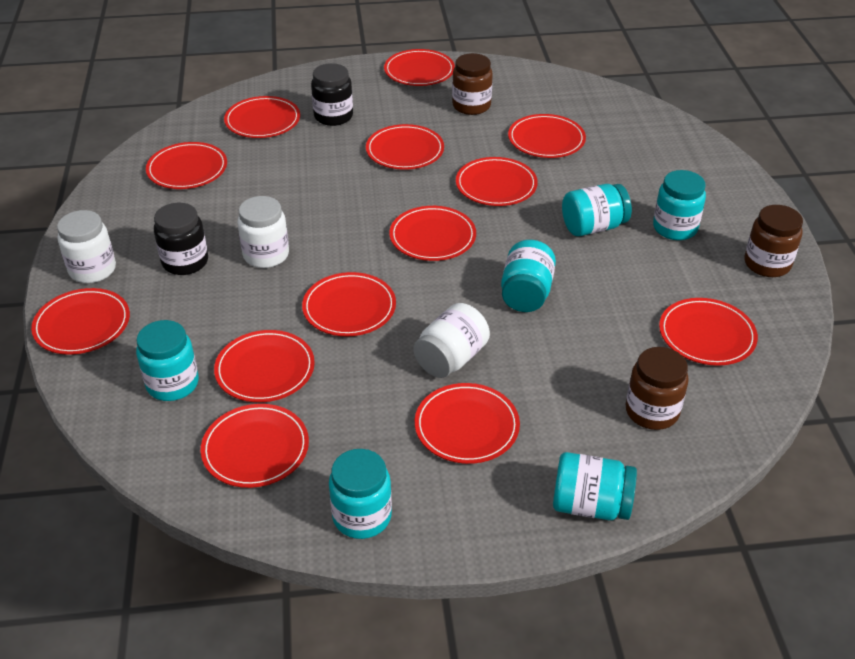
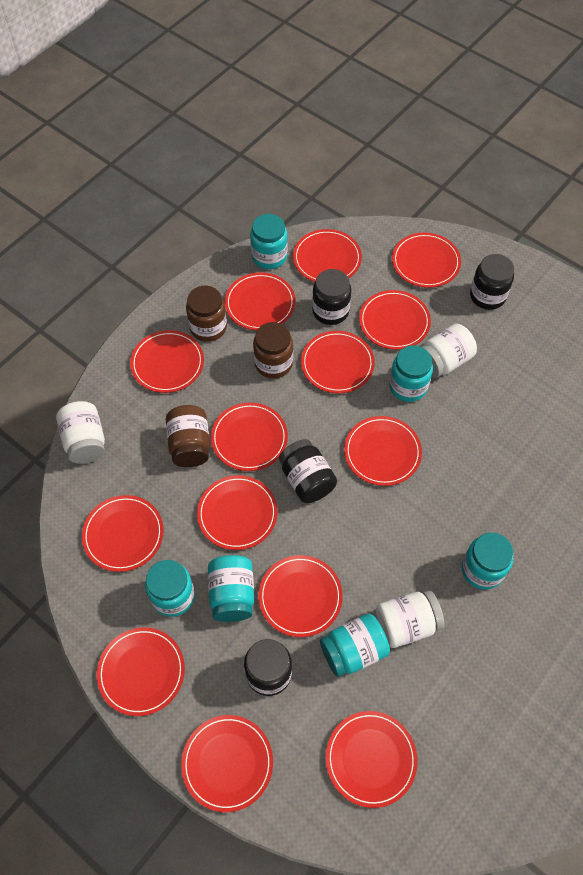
black jar: 2 -> 4
red plate: 13 -> 14

